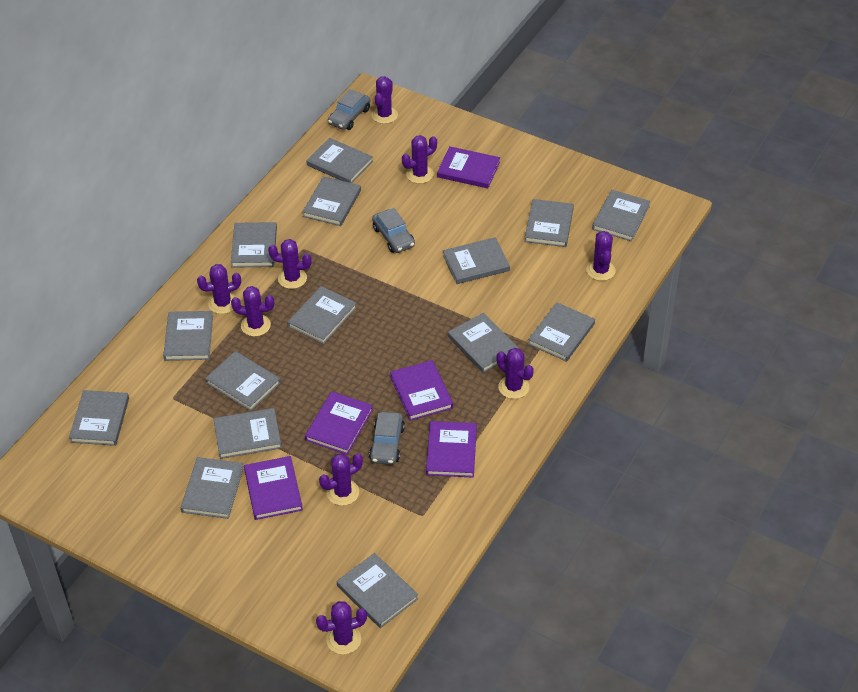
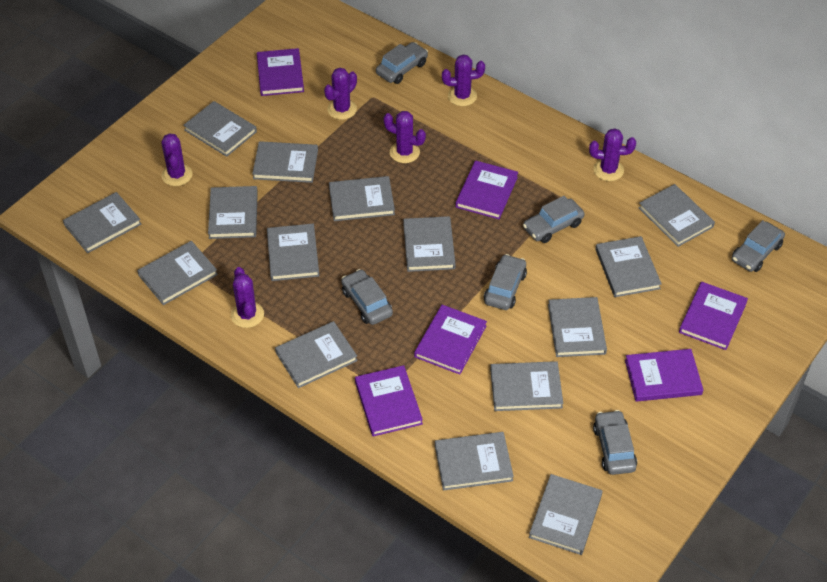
grey car: 3 -> 6
purple book: 5 -> 6
purple cactus: 9 -> 6

